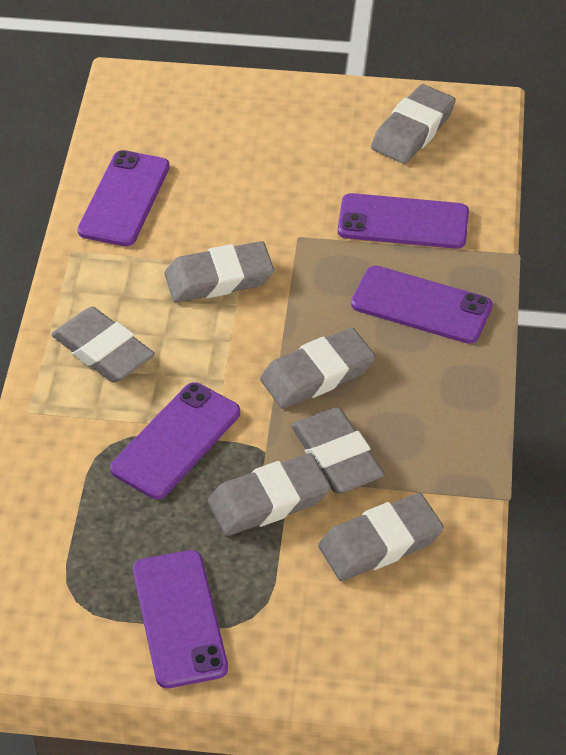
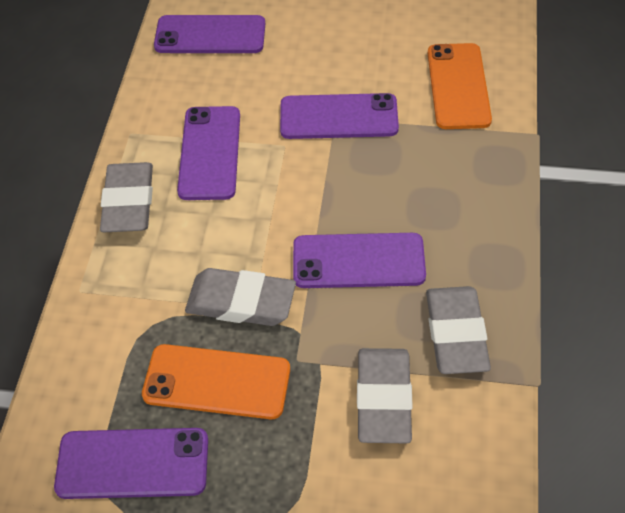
grey eraser: 7 -> 4
orange phone: 0 -> 2

